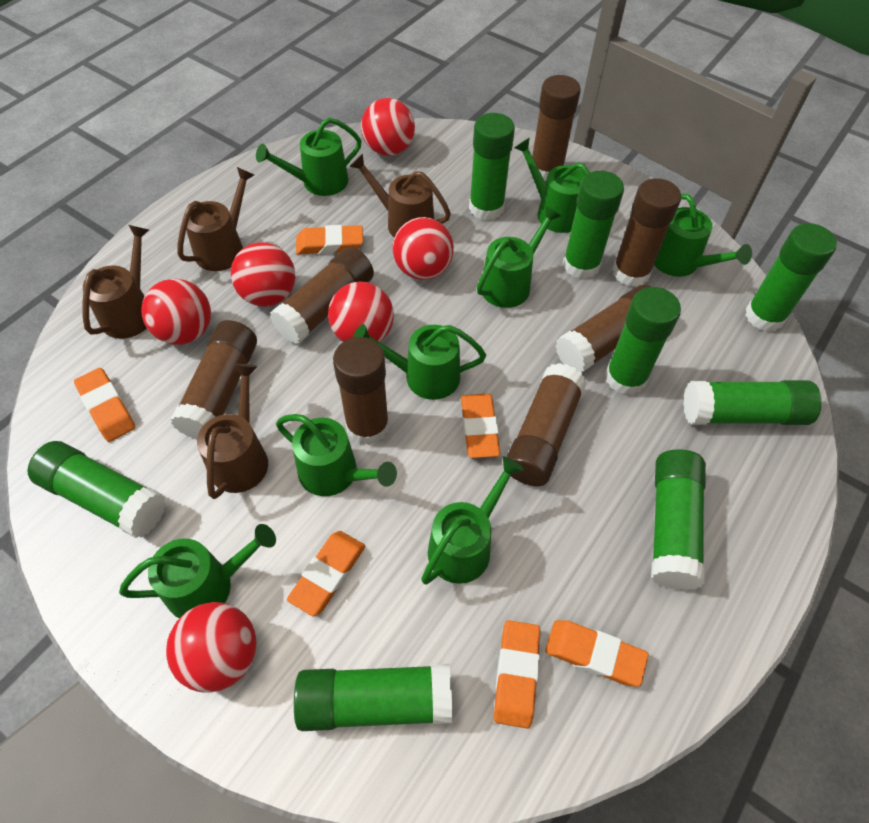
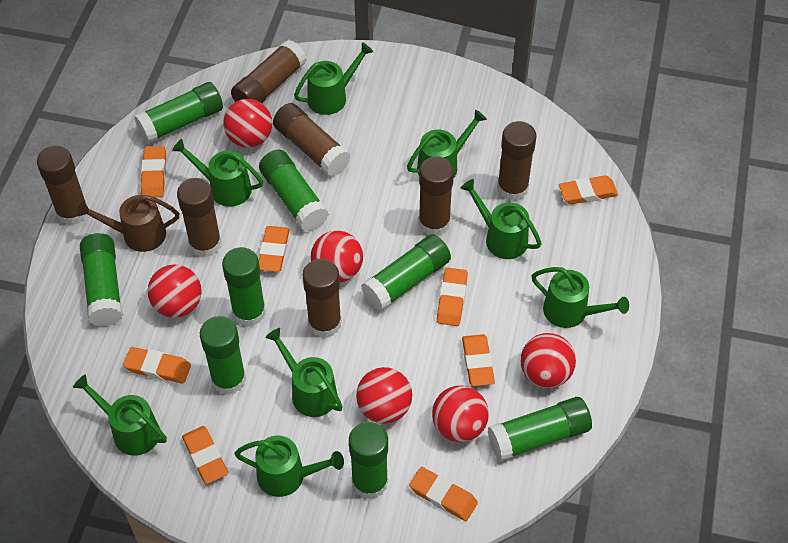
brown watering can: 4 -> 1
orange eraser: 6 -> 8

